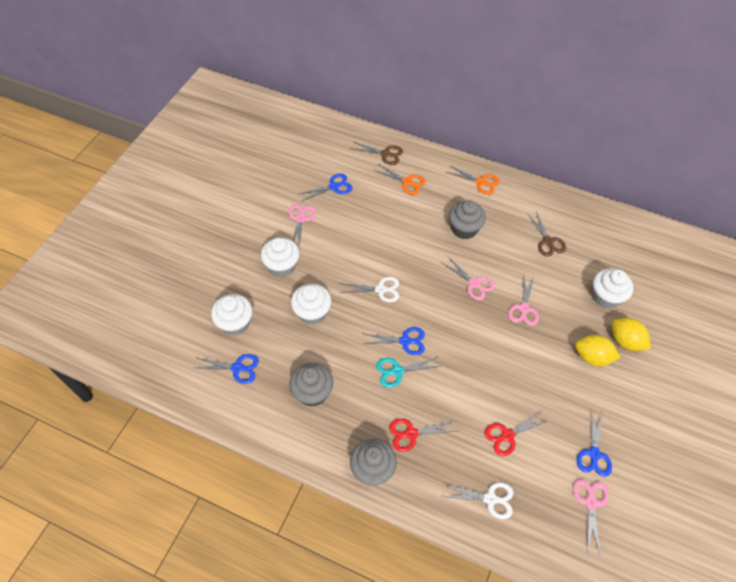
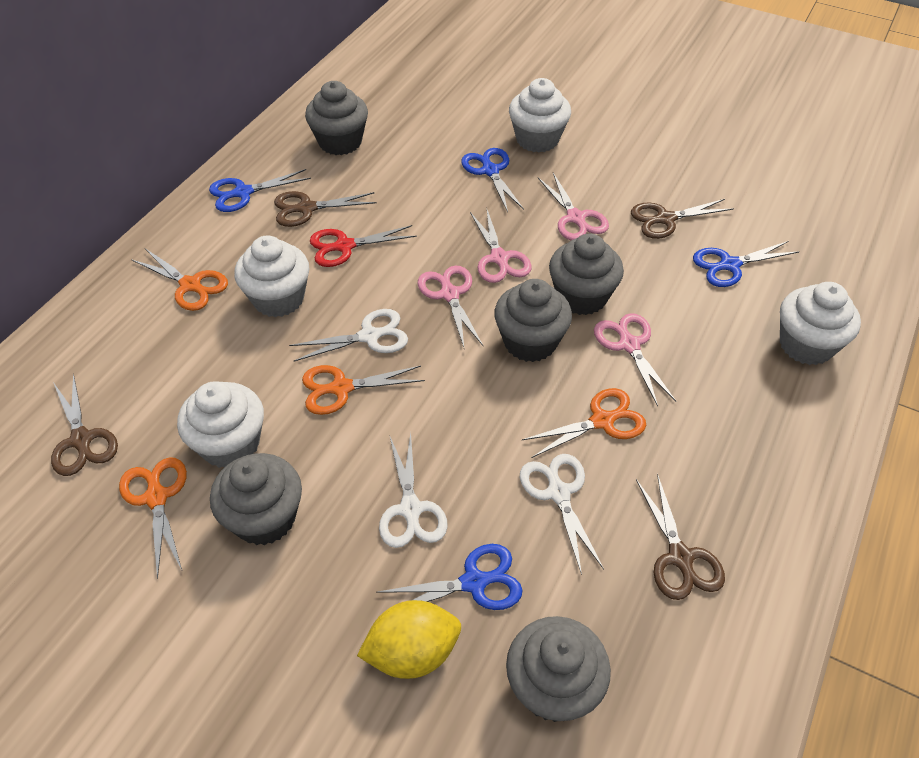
brown scissors: 2 -> 4
grey cupcake: 3 -> 5
orange scissors: 2 -> 4
red scissors: 2 -> 1
turquoise scissors: 1 -> 0
white scissors: 2 -> 3
yellow lemon: 2 -> 1

